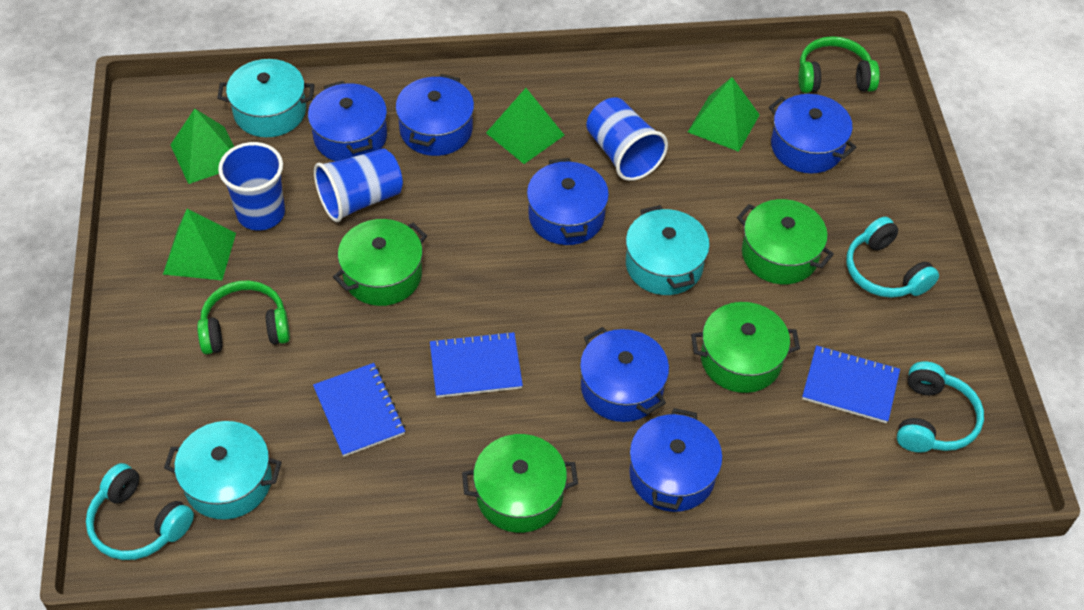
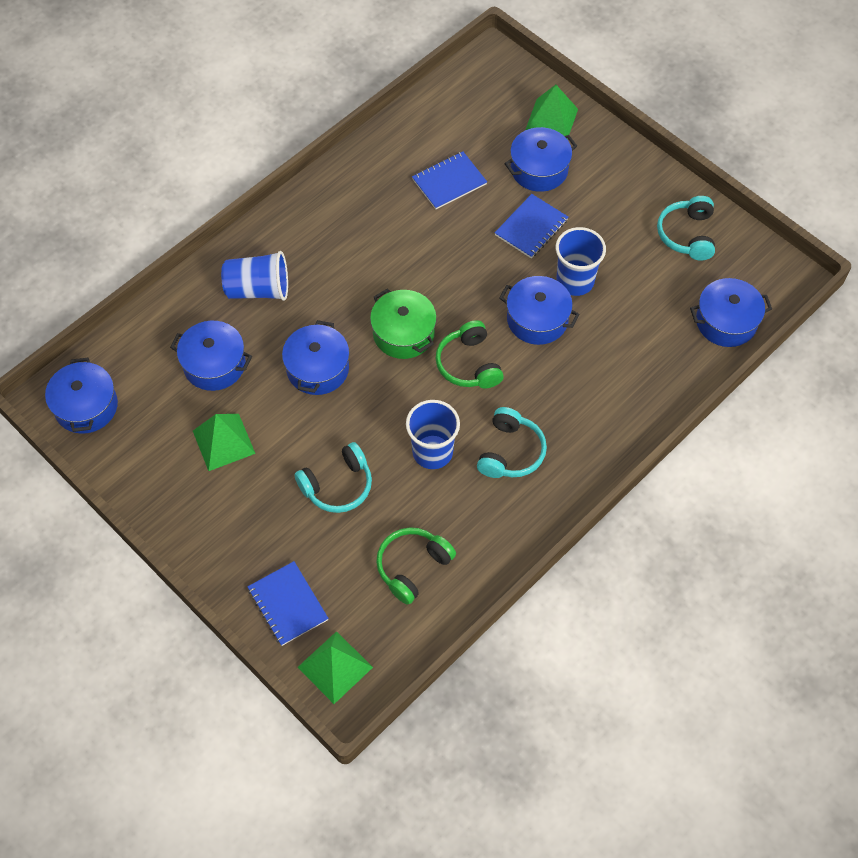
green pot: 4 -> 1
green pyramid: 4 -> 3
turquoise pot: 3 -> 0

